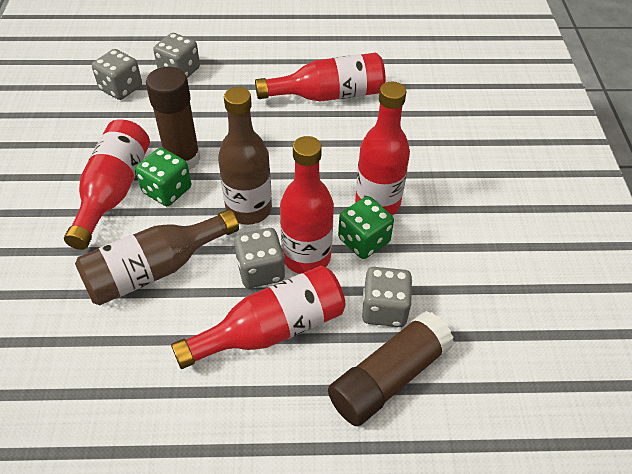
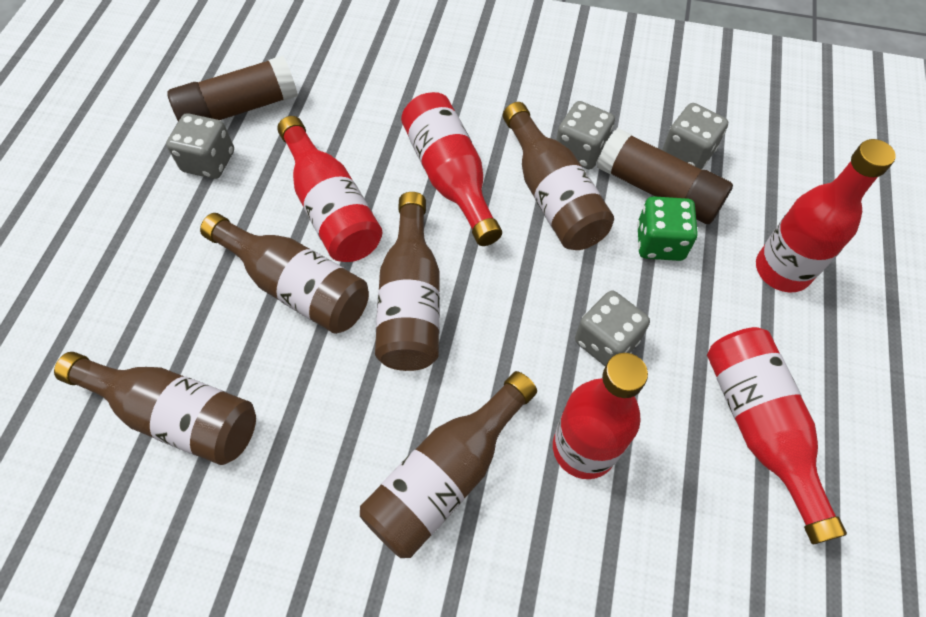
brown bottle: 2 -> 5
green dice: 2 -> 1

